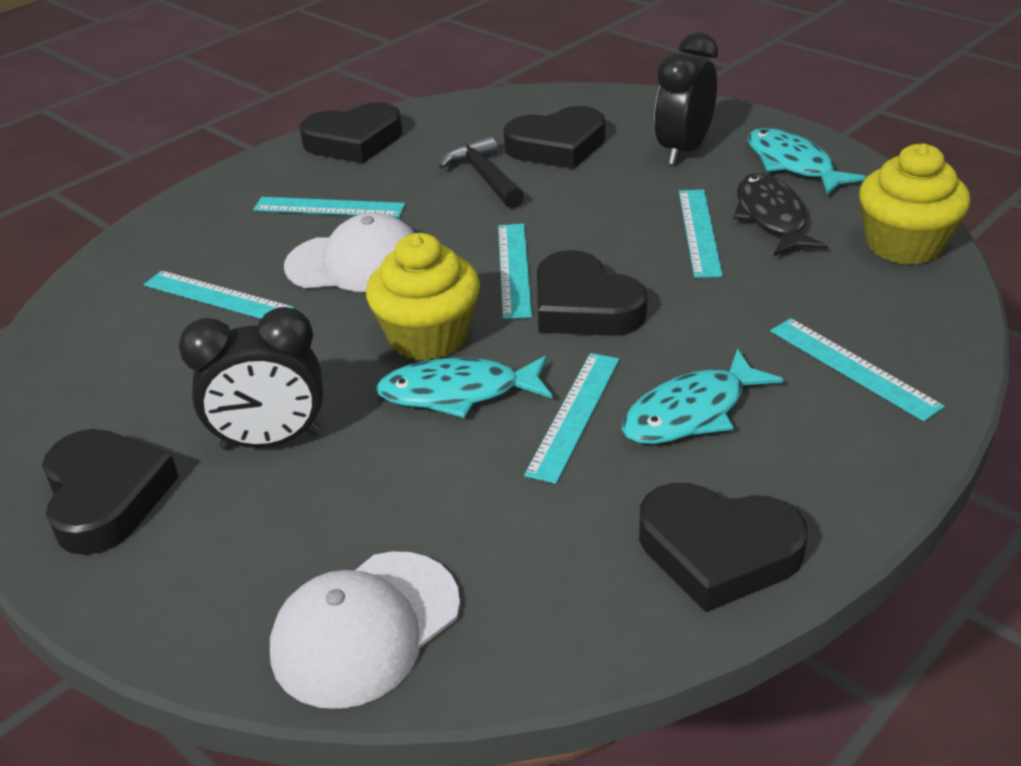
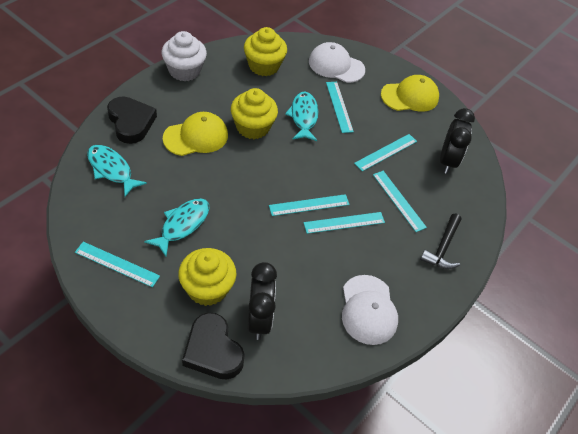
black fish: 1 -> 0
black heart: 5 -> 2
white cupcake: 0 -> 1
yellow cap: 0 -> 2
yellow cupcake: 2 -> 3

